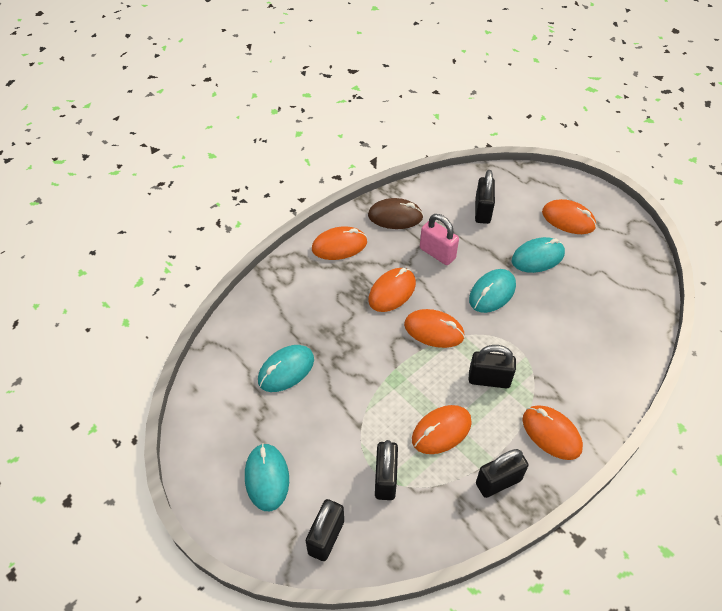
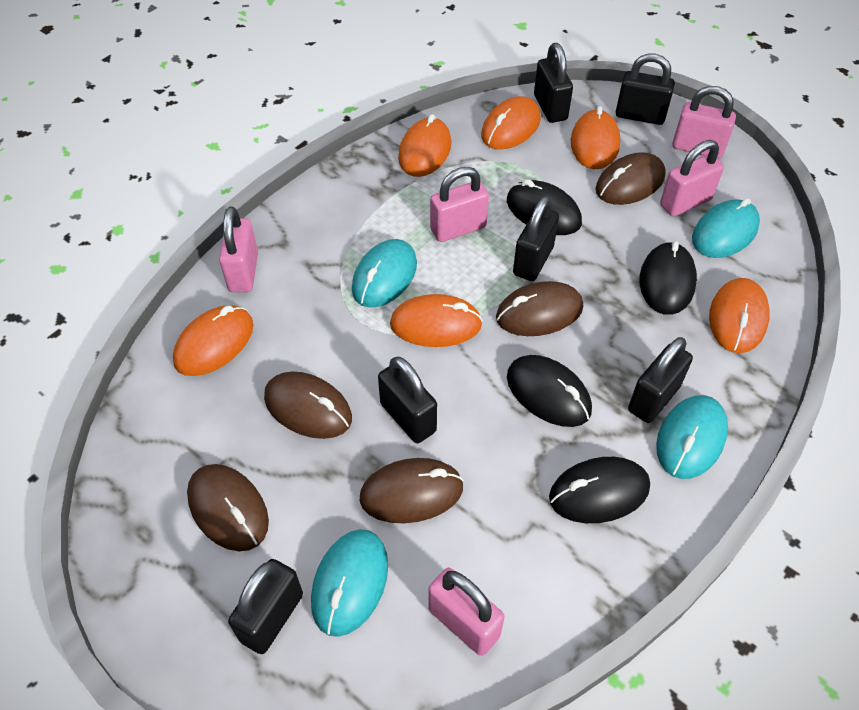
black mouse: 0 -> 4
black padlock: 5 -> 6
brown mouse: 1 -> 5
pink padlock: 1 -> 5

